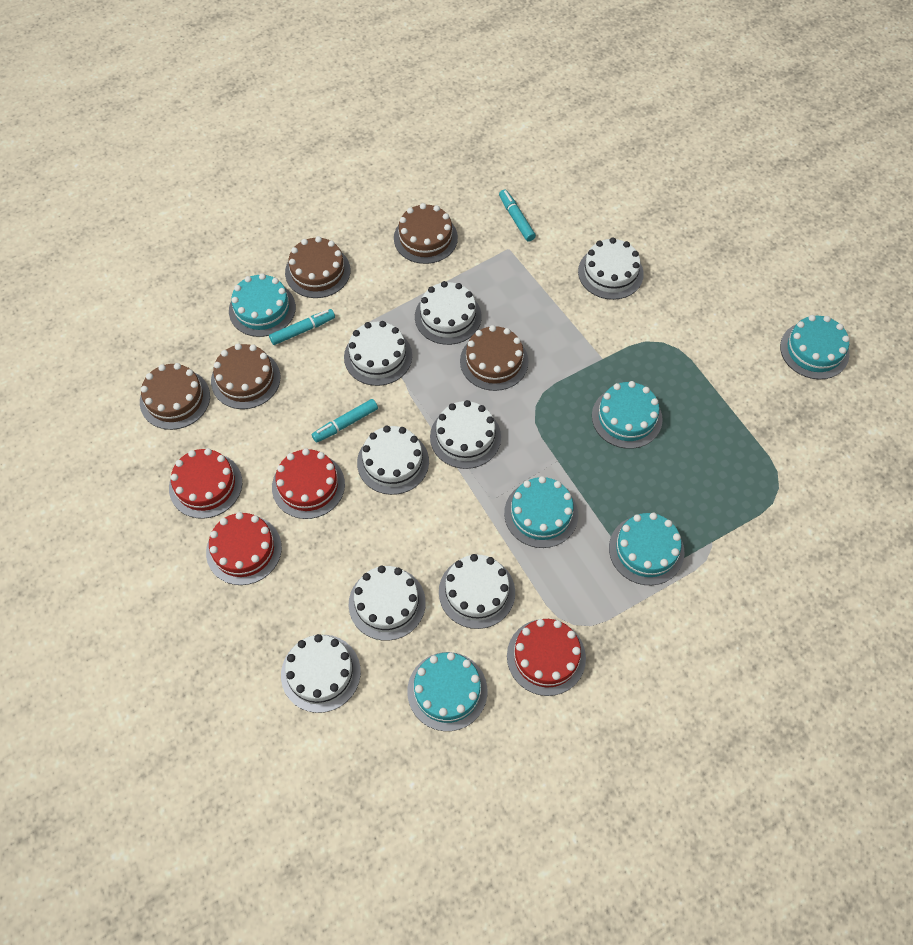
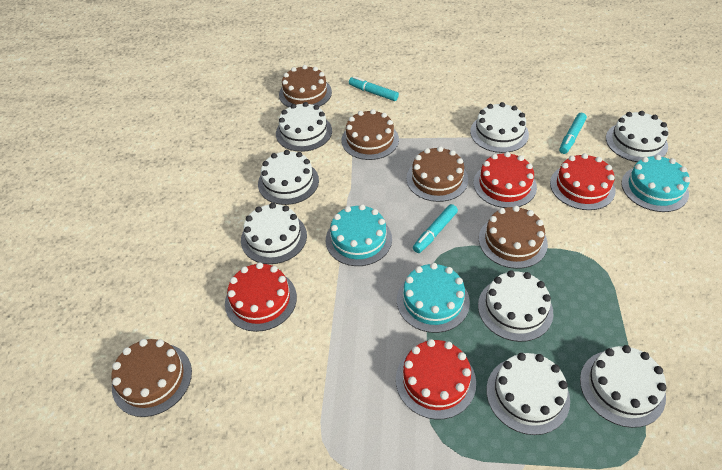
turquoise cake: 6 -> 3

